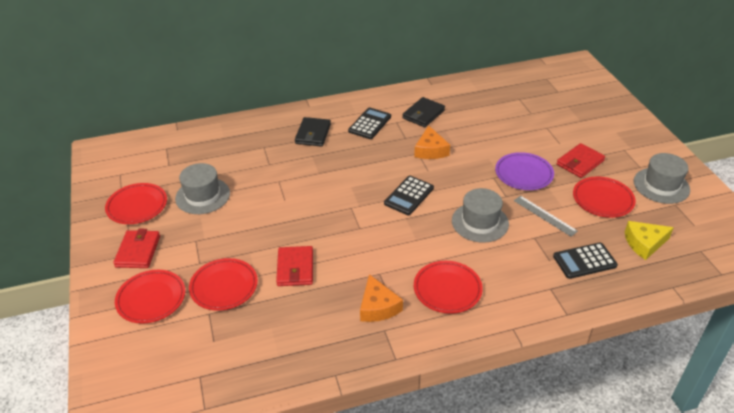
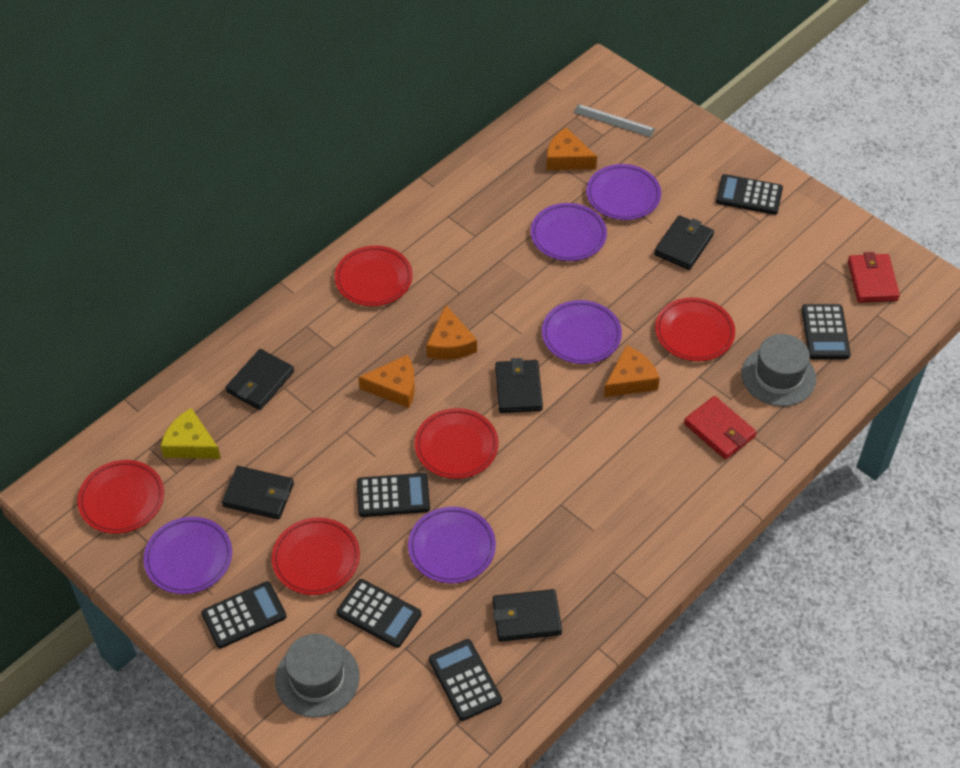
black calculator: 3 -> 6
black wallet: 2 -> 5
grey hat: 3 -> 2
orange cheese: 2 -> 4
purple plate: 1 -> 5
red wallet: 3 -> 2

